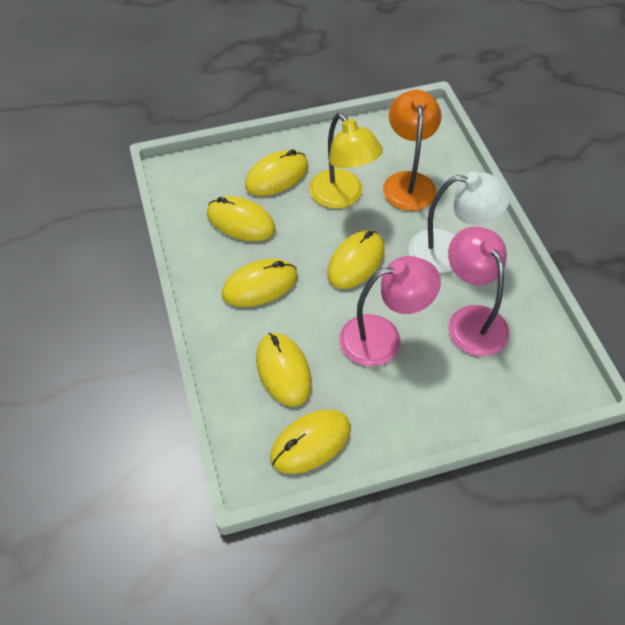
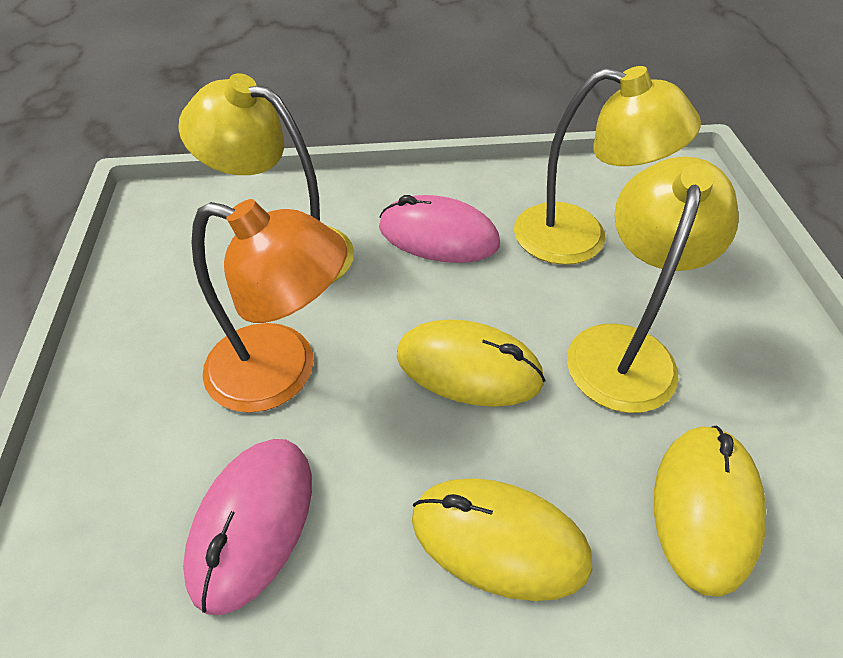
pink lamp: 2 -> 0
pink mouse: 0 -> 2
white lamp: 1 -> 0
yellow lamp: 1 -> 3
yellow mouse: 6 -> 3

